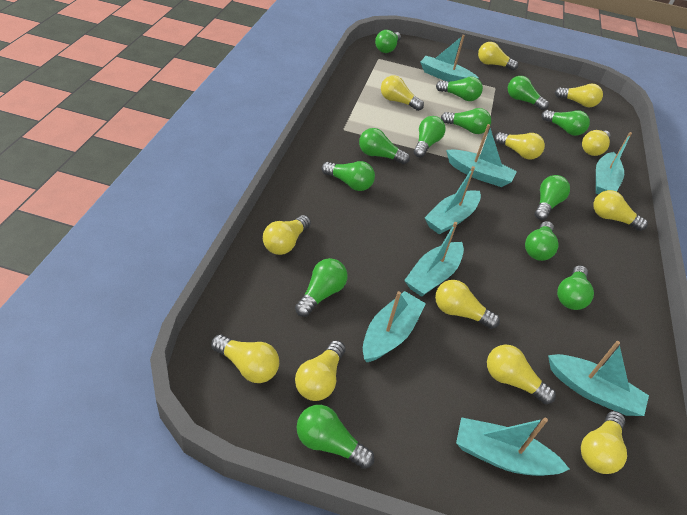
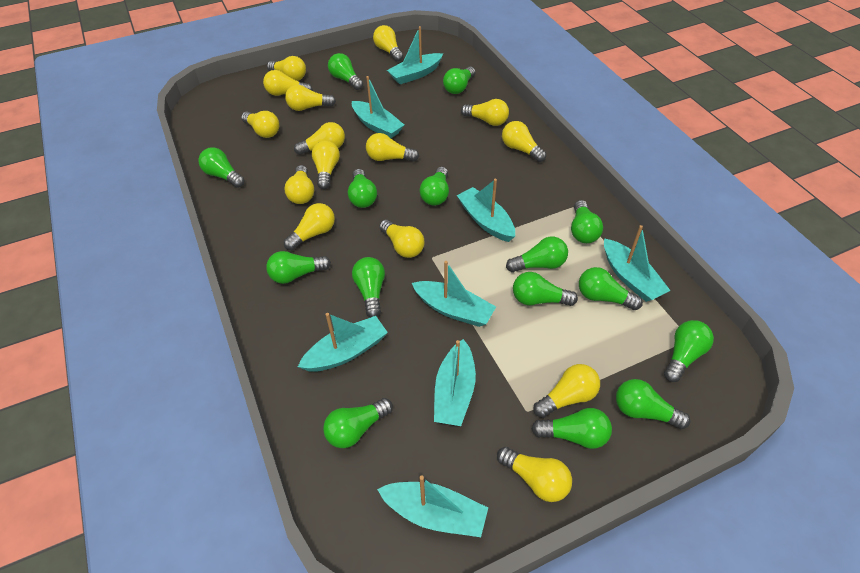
green light bulb: 13 -> 15
yellow light bulb: 12 -> 15

